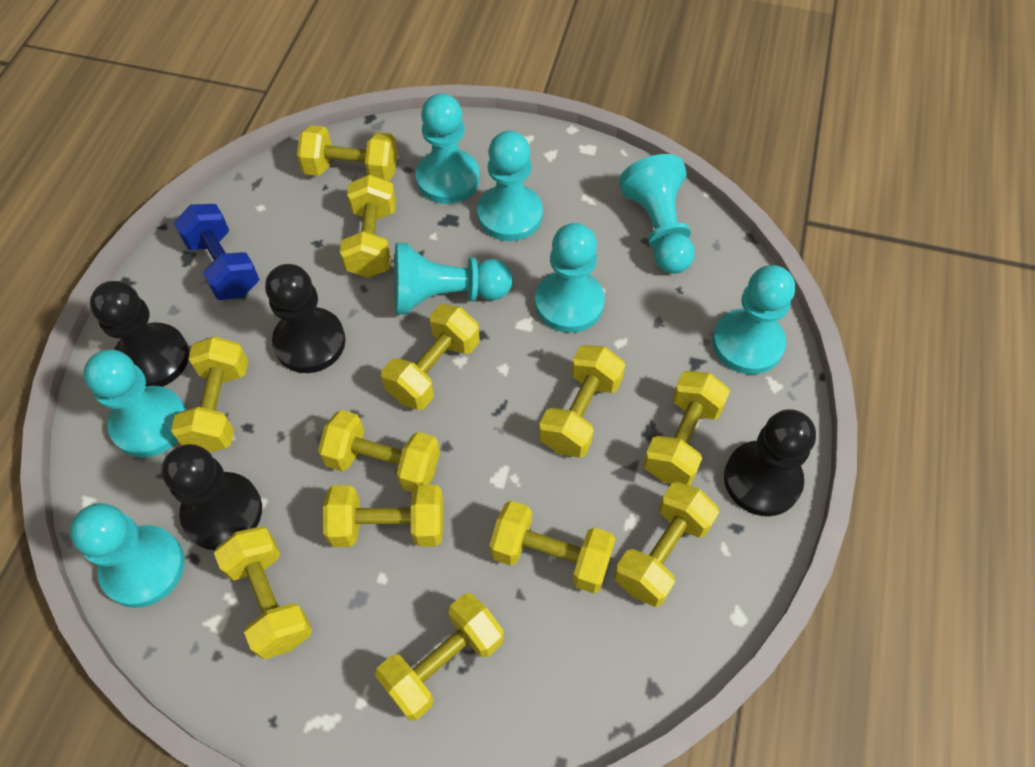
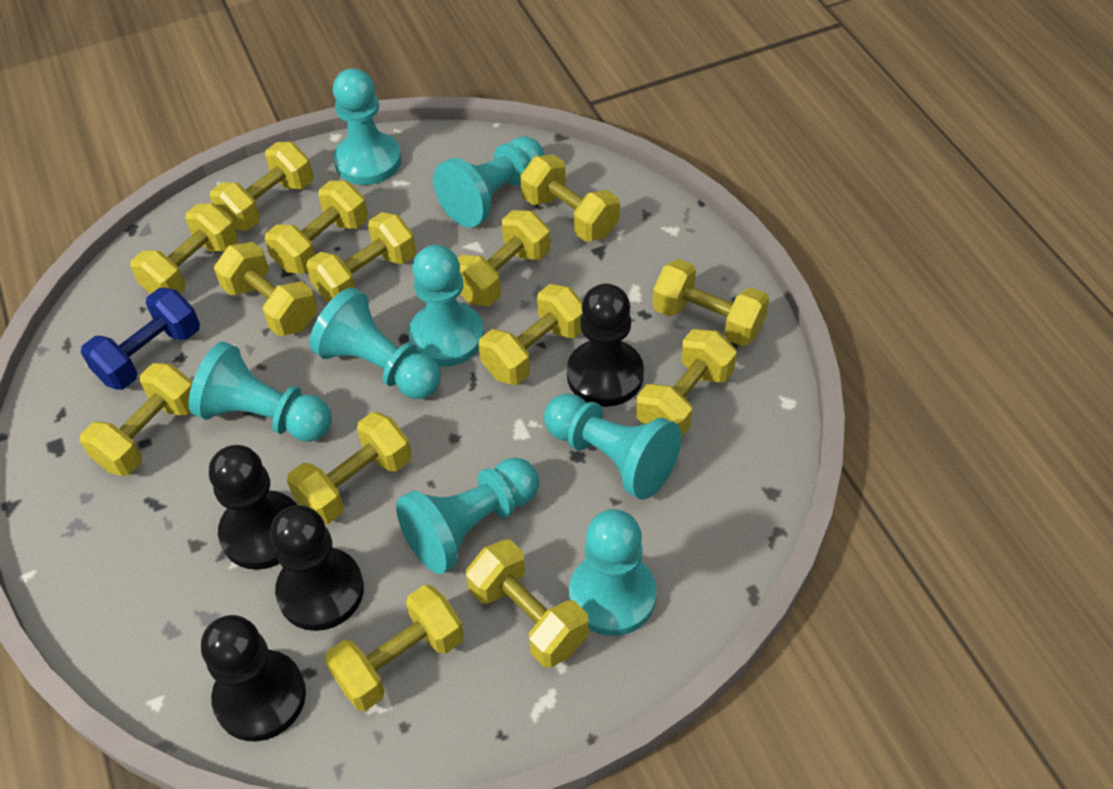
yellow dumbbell: 12 -> 14

